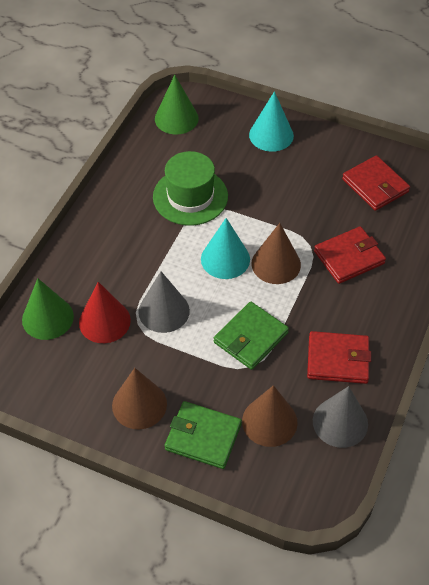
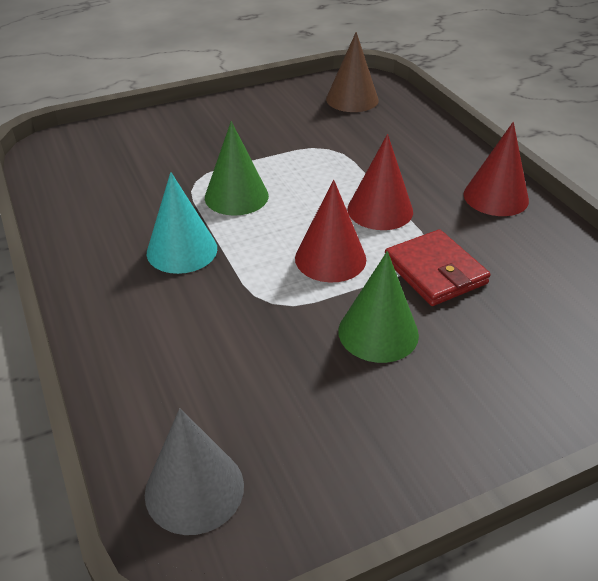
brown cone: 3 -> 1
green hat: 1 -> 0
green wallet: 2 -> 0
grey cone: 2 -> 1
red cone: 1 -> 3
red wallet: 3 -> 1
turquoise cone: 2 -> 1

